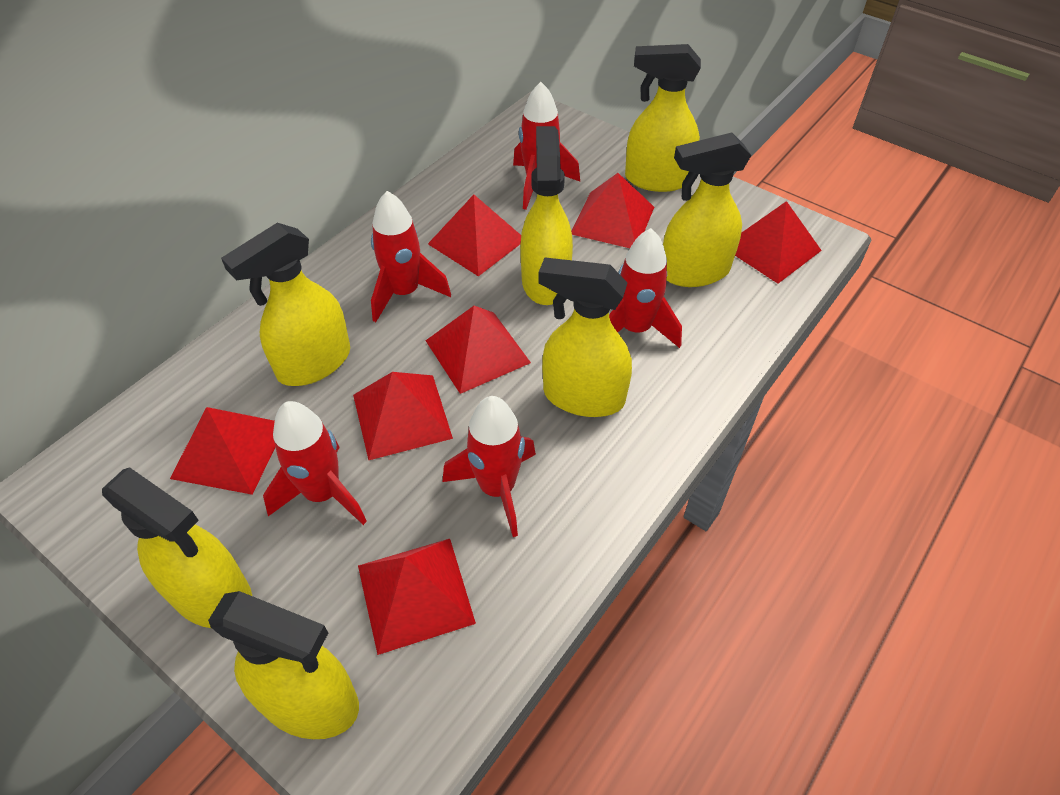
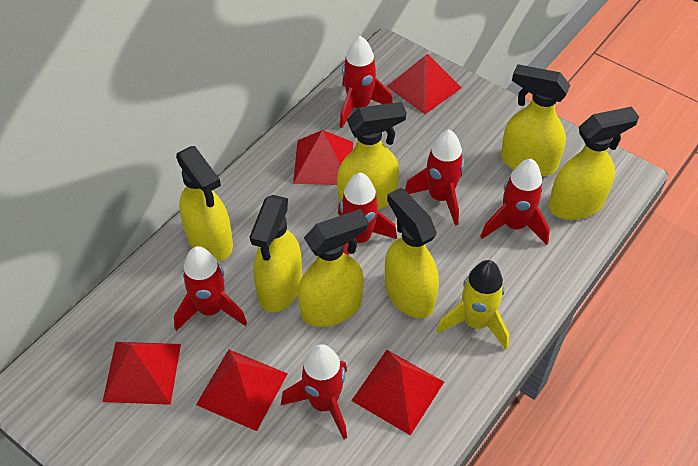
red pyramid: 7 -> 5
red rocket: 5 -> 6
yellow rocket: 0 -> 1

